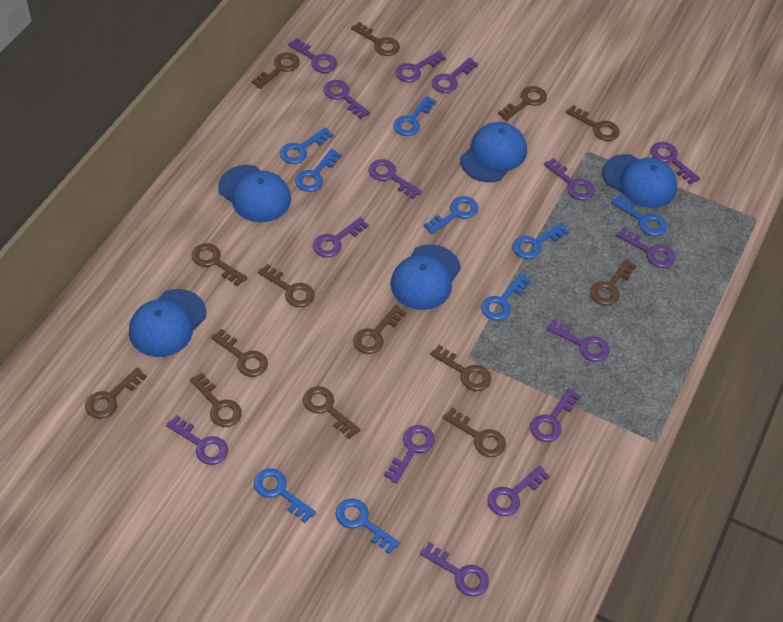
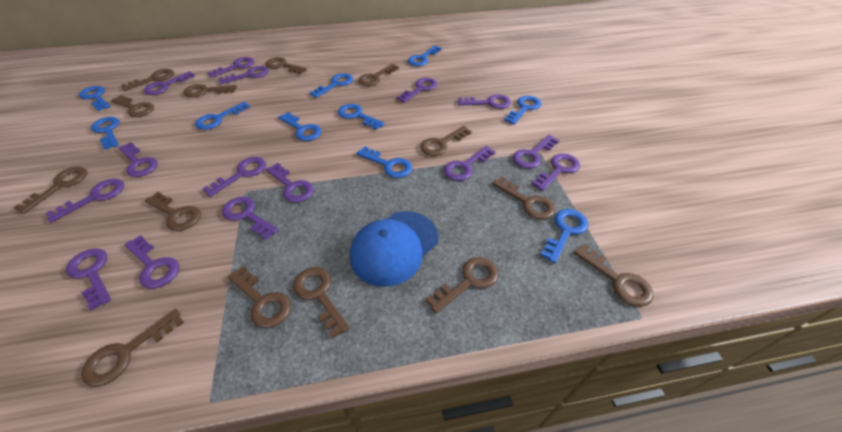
blue cap: 5 -> 1
blue key: 9 -> 10

